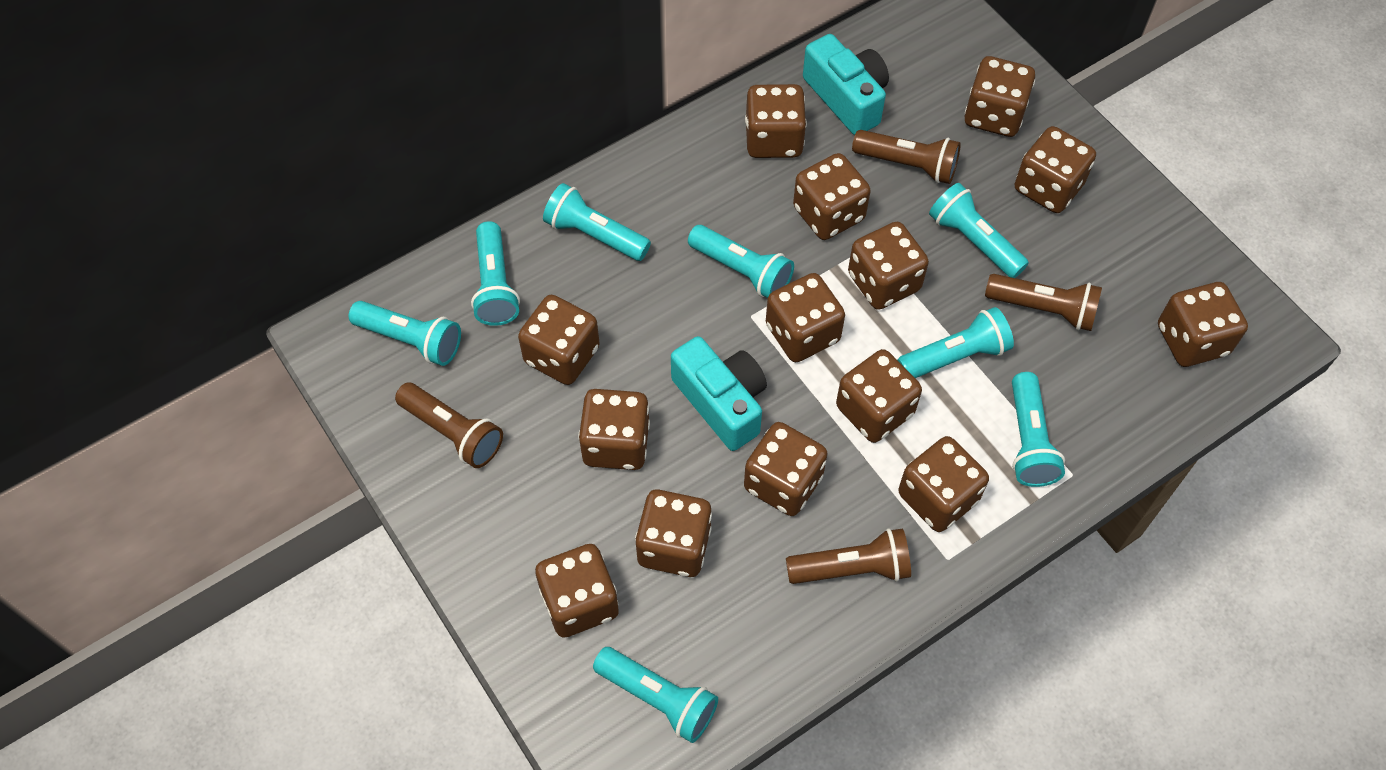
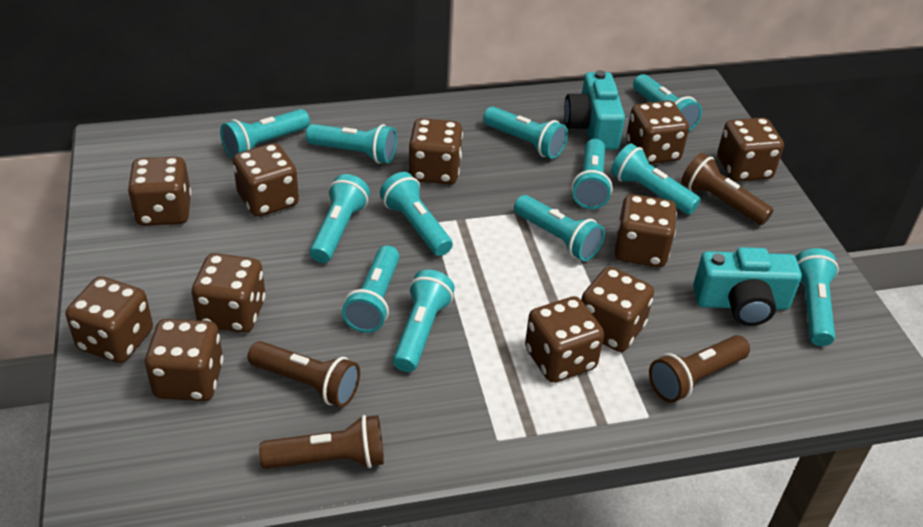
brown dice: 14 -> 11
turquoise flashlight: 8 -> 12

